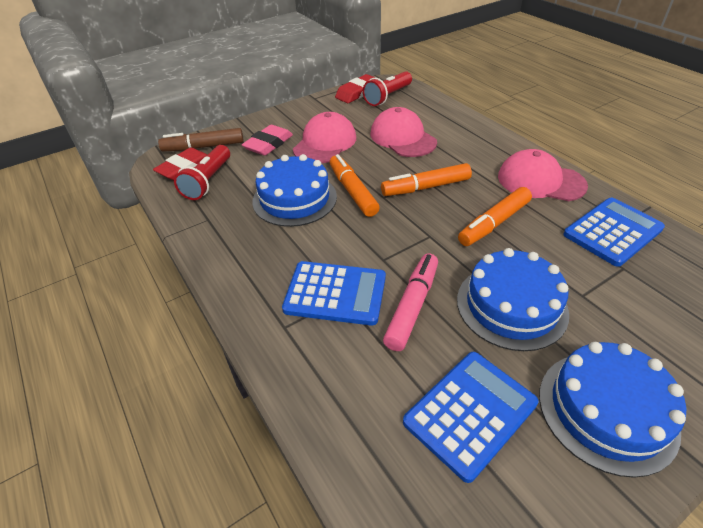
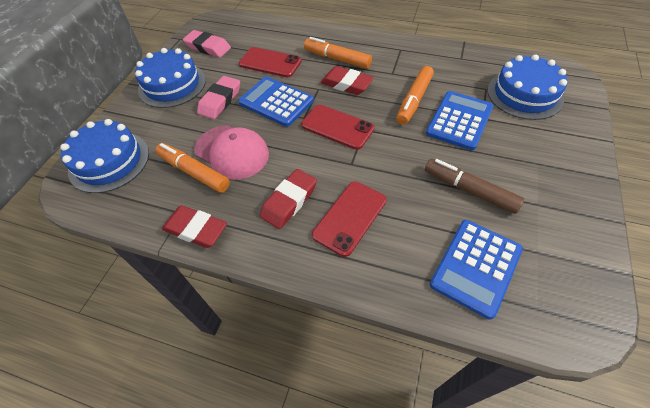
pink cap: 3 -> 1
pink eraser: 1 -> 2
pink marker: 1 -> 0
red eraser: 2 -> 3
red flashlight: 2 -> 0
red phone: 0 -> 3

